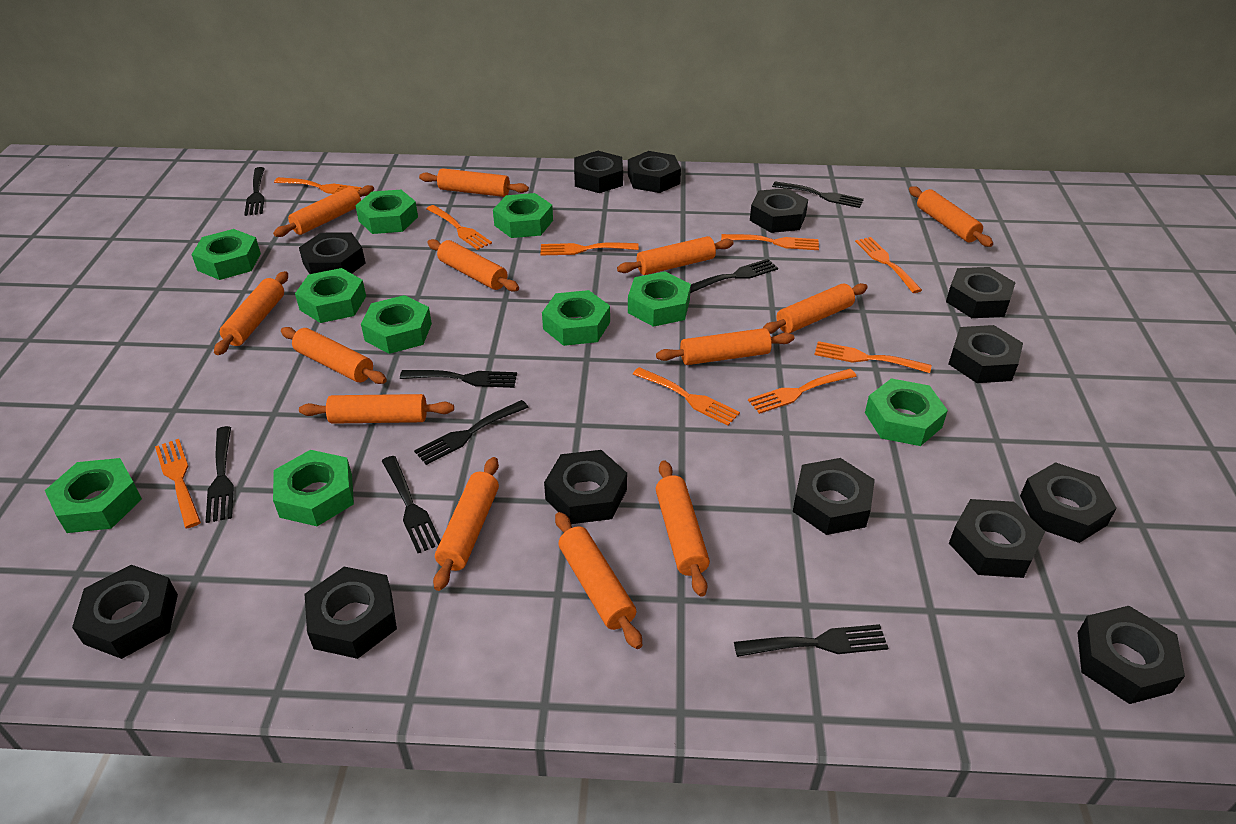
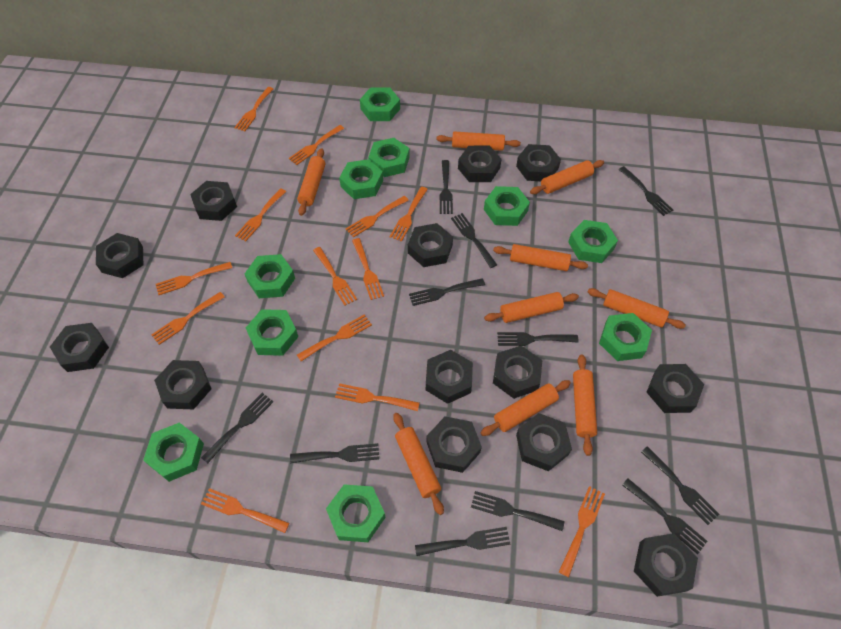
black fork: 8 -> 11
orange fork: 9 -> 13
orange rolling pin: 13 -> 9

